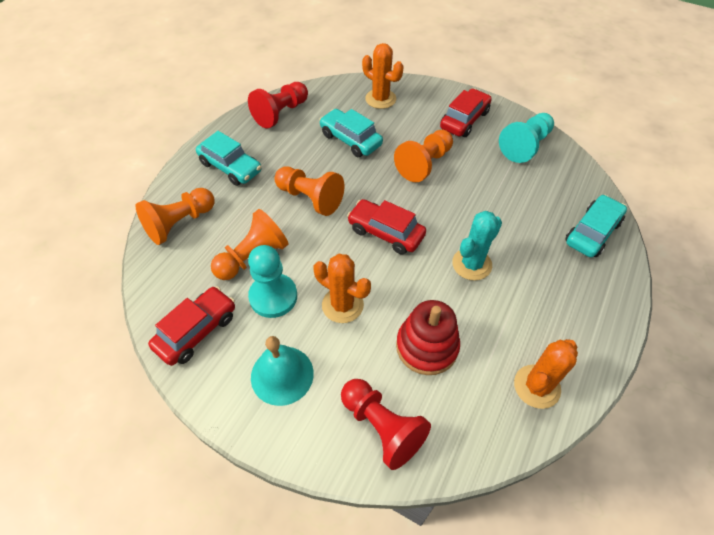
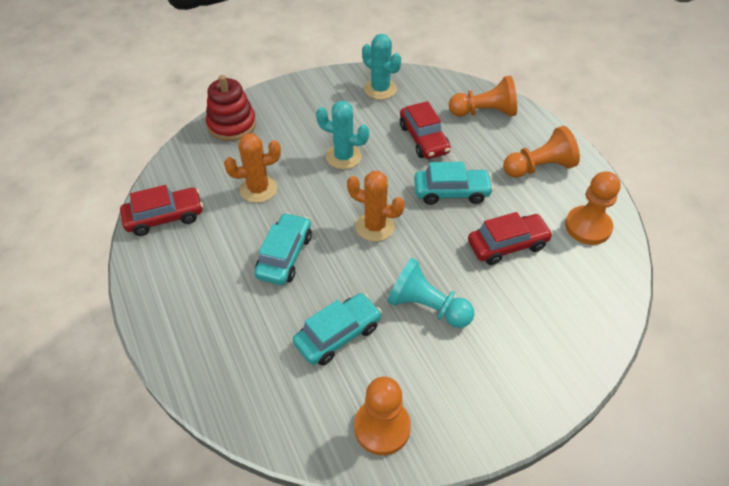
orange cactus: 3 -> 2
red pawn: 2 -> 0
turquoise bell: 1 -> 0
turquoise cactus: 1 -> 2
turquoise pawn: 2 -> 1

